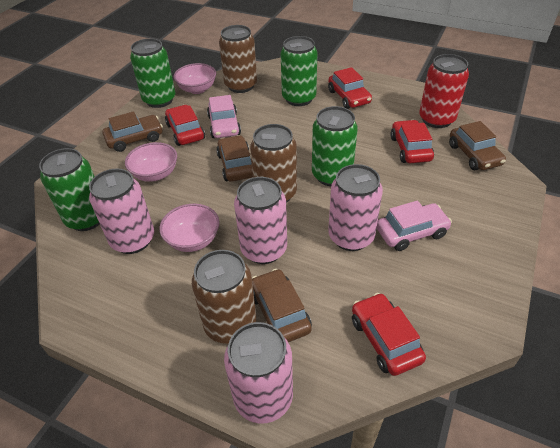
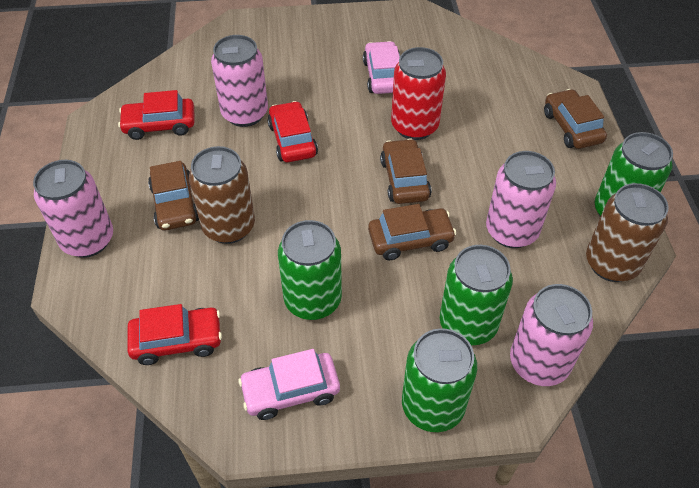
brown can: 3 -> 2
pink bowl: 3 -> 0
red car: 4 -> 3

